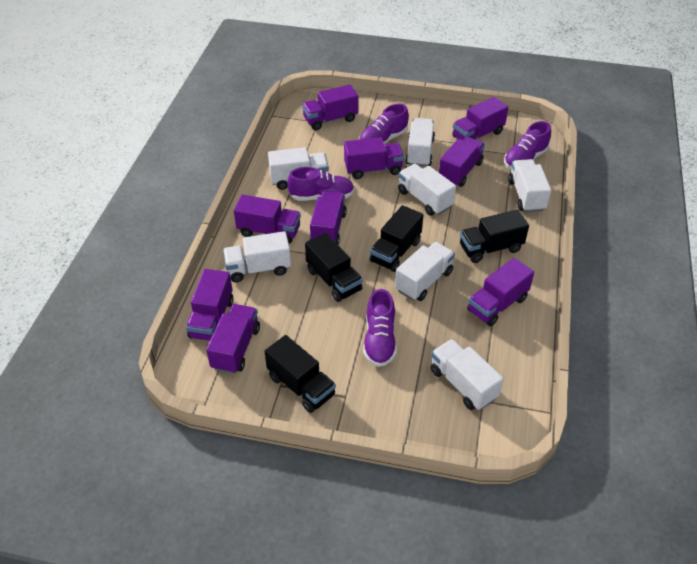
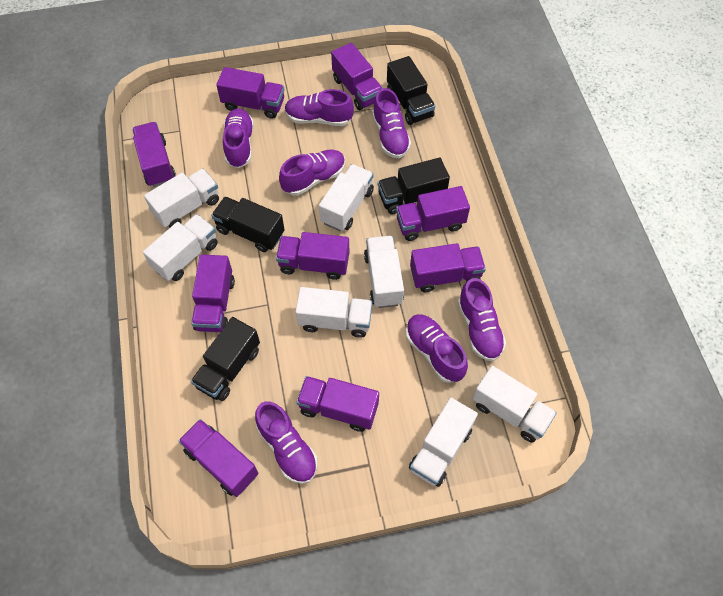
purple shoe: 4 -> 7

